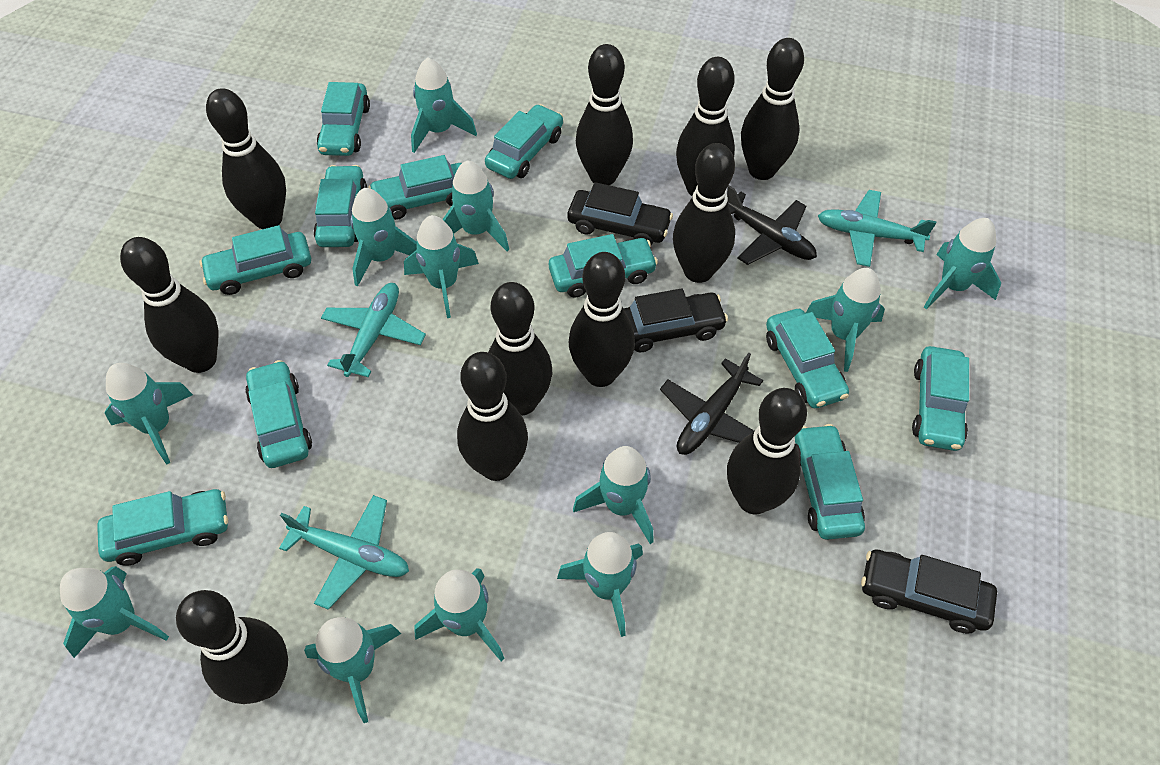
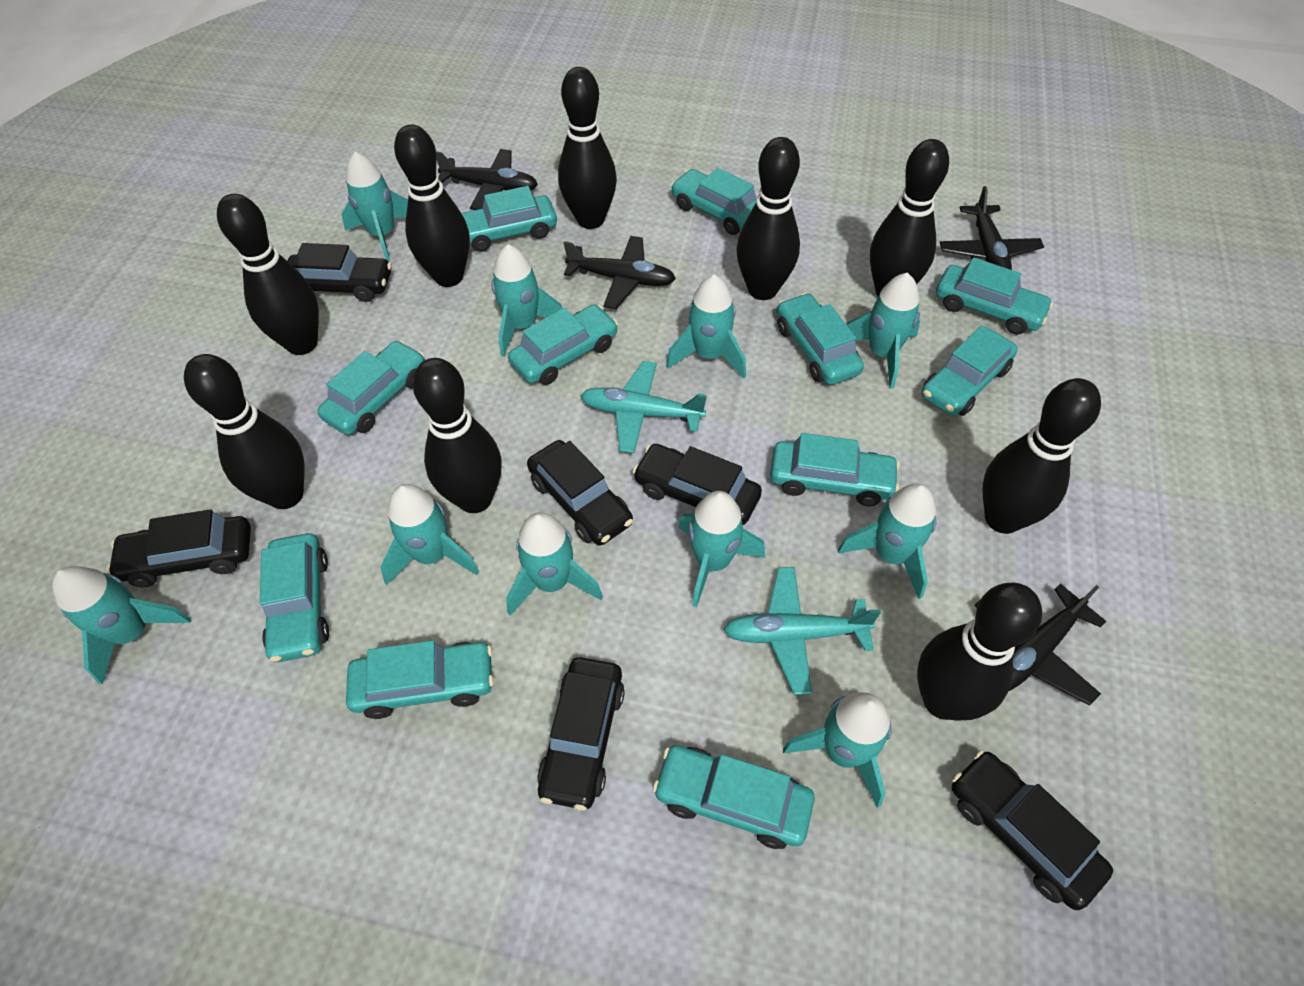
black bowling pin: 11 -> 9
black car: 3 -> 6
black plane: 2 -> 4
turquoise plane: 3 -> 2
turquoise rocket: 12 -> 10

